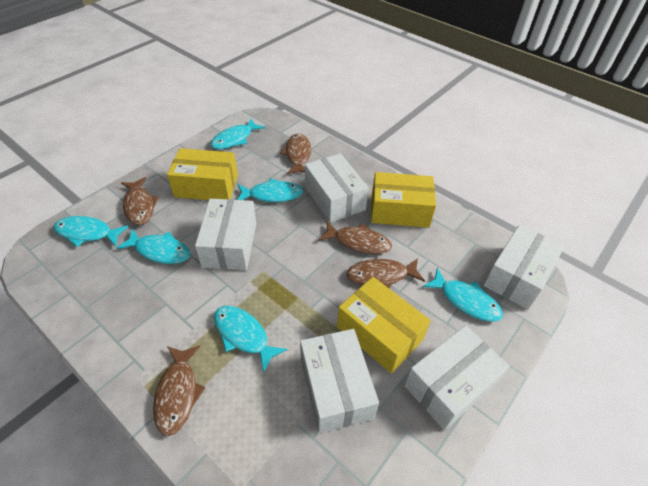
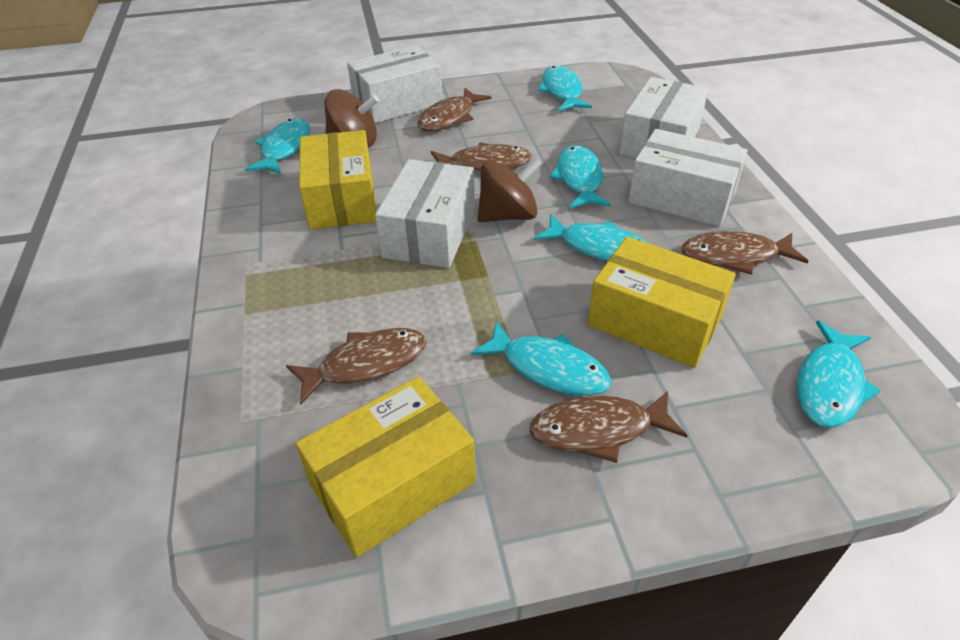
brown spinning top: 0 -> 2
white box: 5 -> 4

